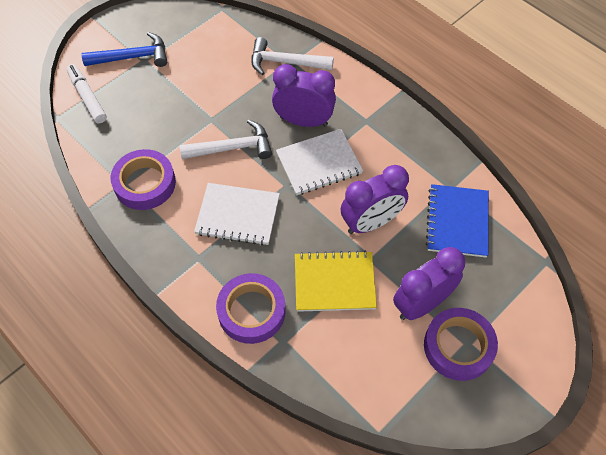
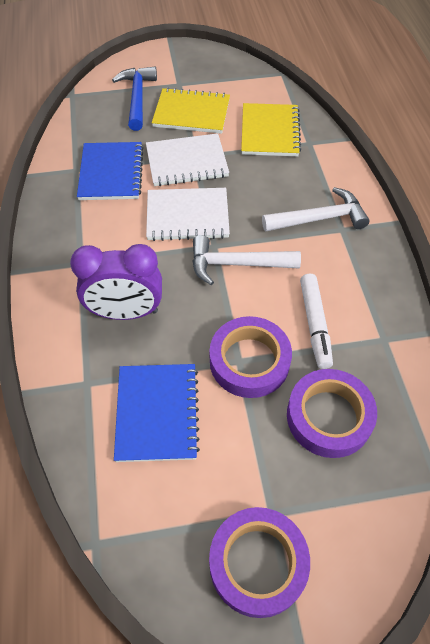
blue notebook: 1 -> 2
purple clock: 3 -> 1
yellow notebook: 1 -> 2

